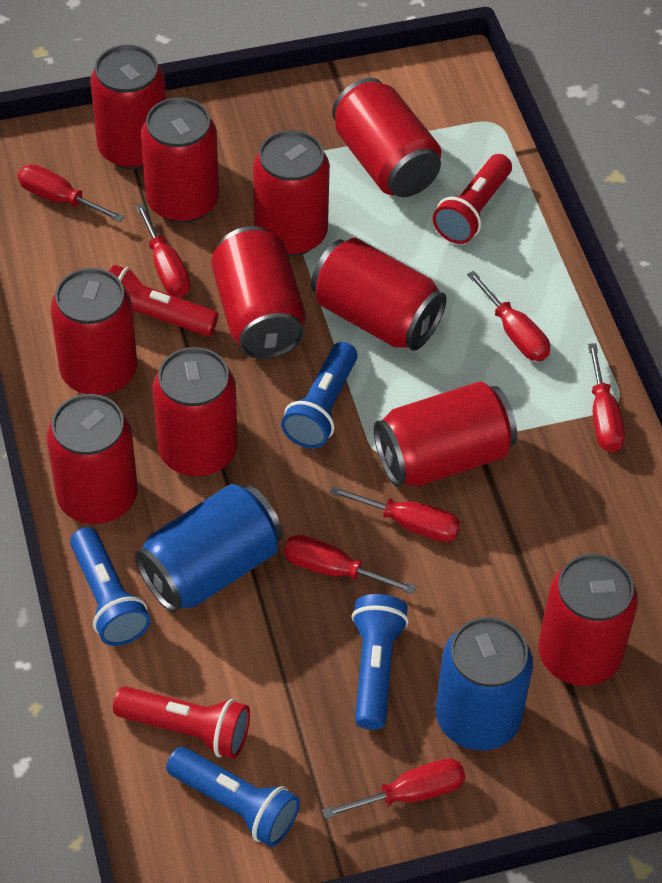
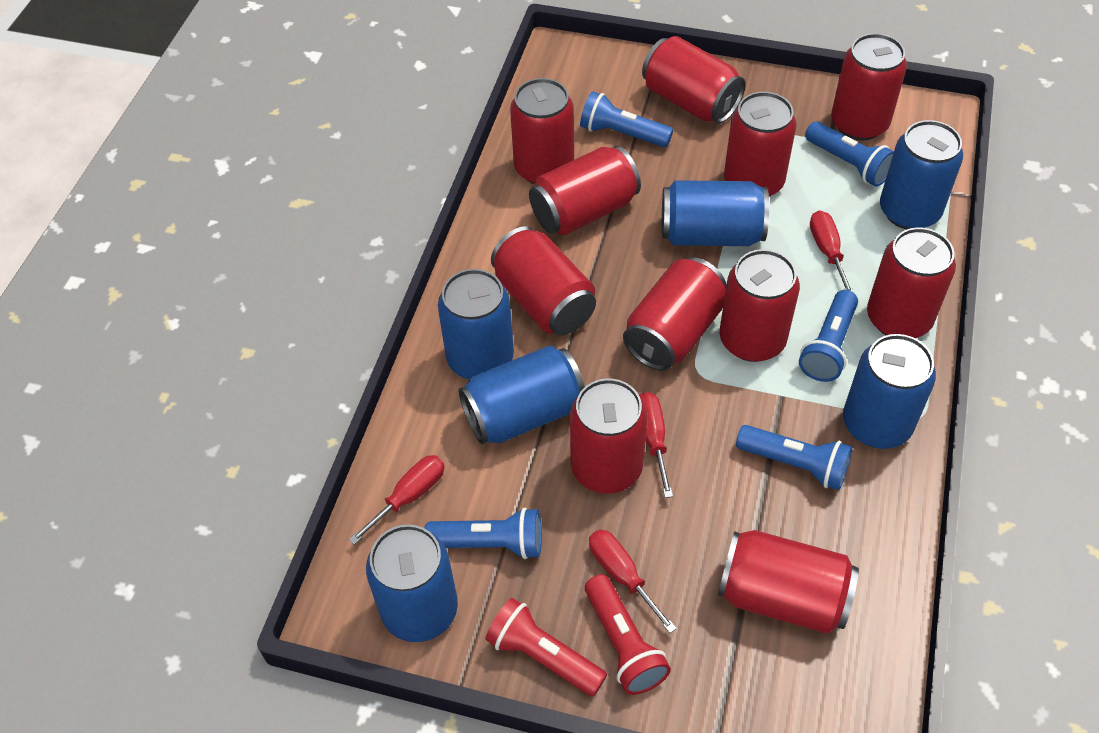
blue can: 2 -> 6
blue flashlight: 4 -> 5
red flashlight: 3 -> 2
red screwdriver: 7 -> 4

